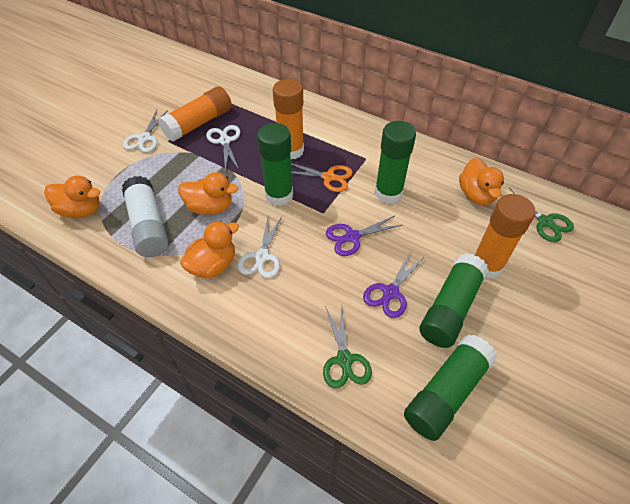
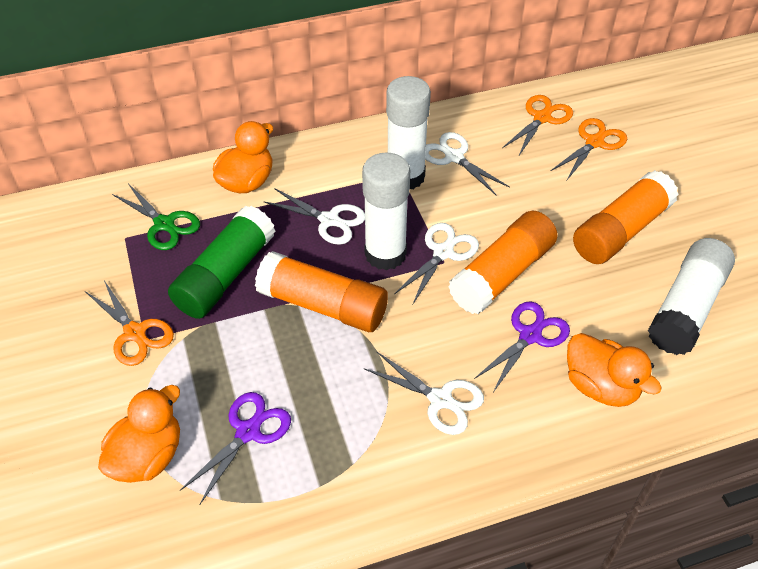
green glue stick: 4 -> 1
green scissors: 2 -> 1
orange duck: 4 -> 3
orange scissors: 1 -> 3
white glue stick: 1 -> 3
white scissors: 3 -> 4

